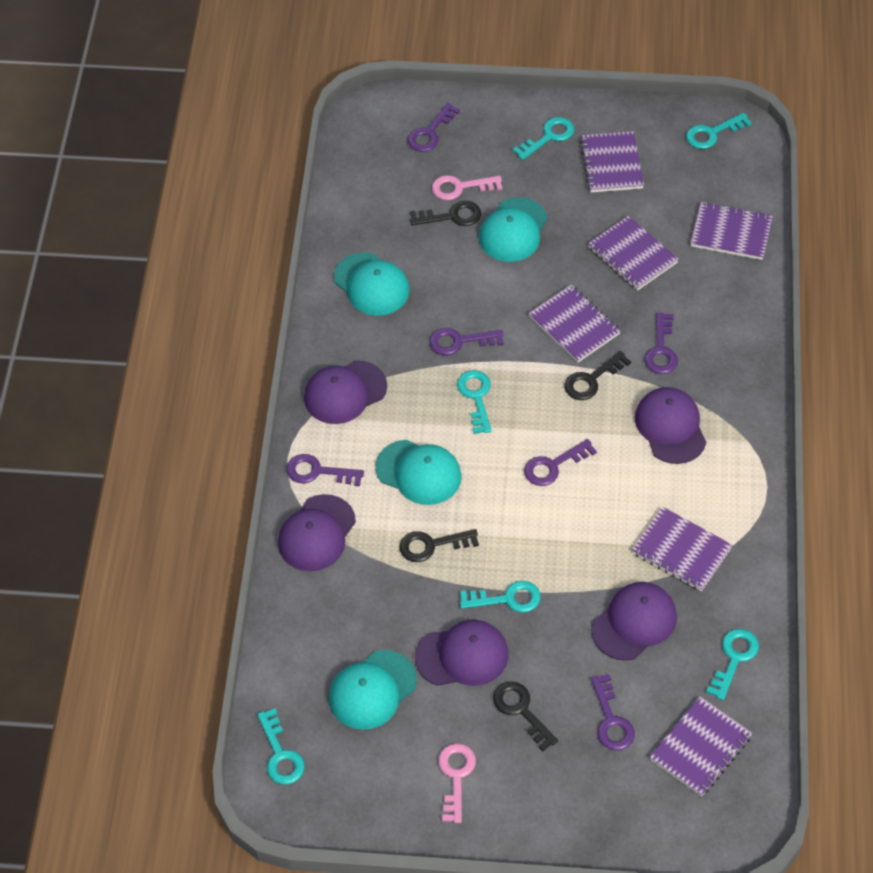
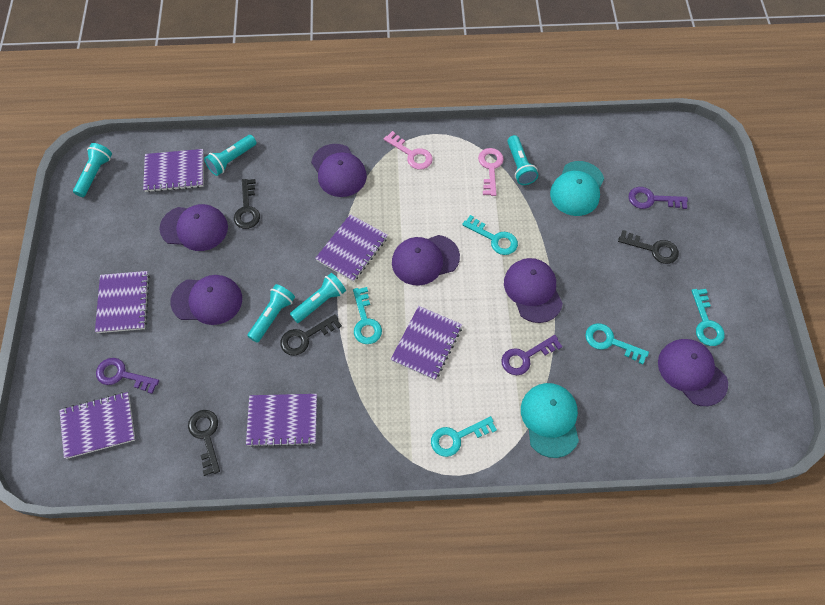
purple cap: 5 -> 6
purple key: 6 -> 3
turquoise cap: 4 -> 2
turquoise flashlight: 0 -> 5
turquoise key: 6 -> 5

